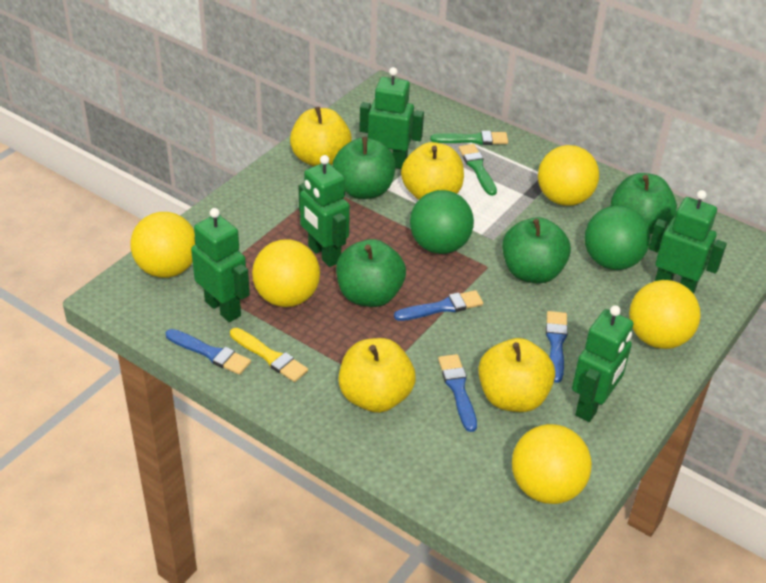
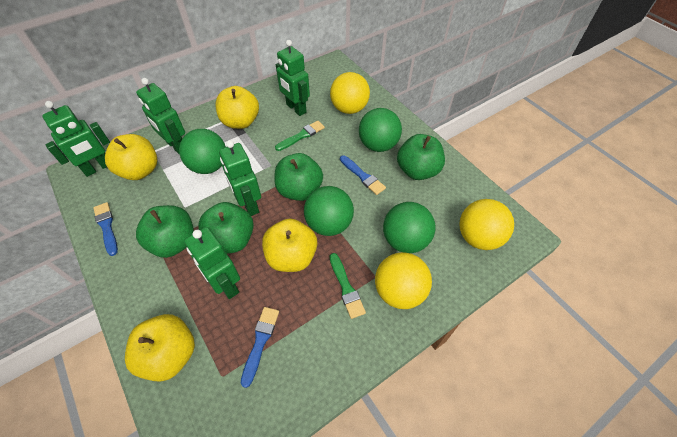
blue brush: 4 -> 3
green ball: 2 -> 4
yellow ball: 5 -> 3
yellow brush: 1 -> 0

